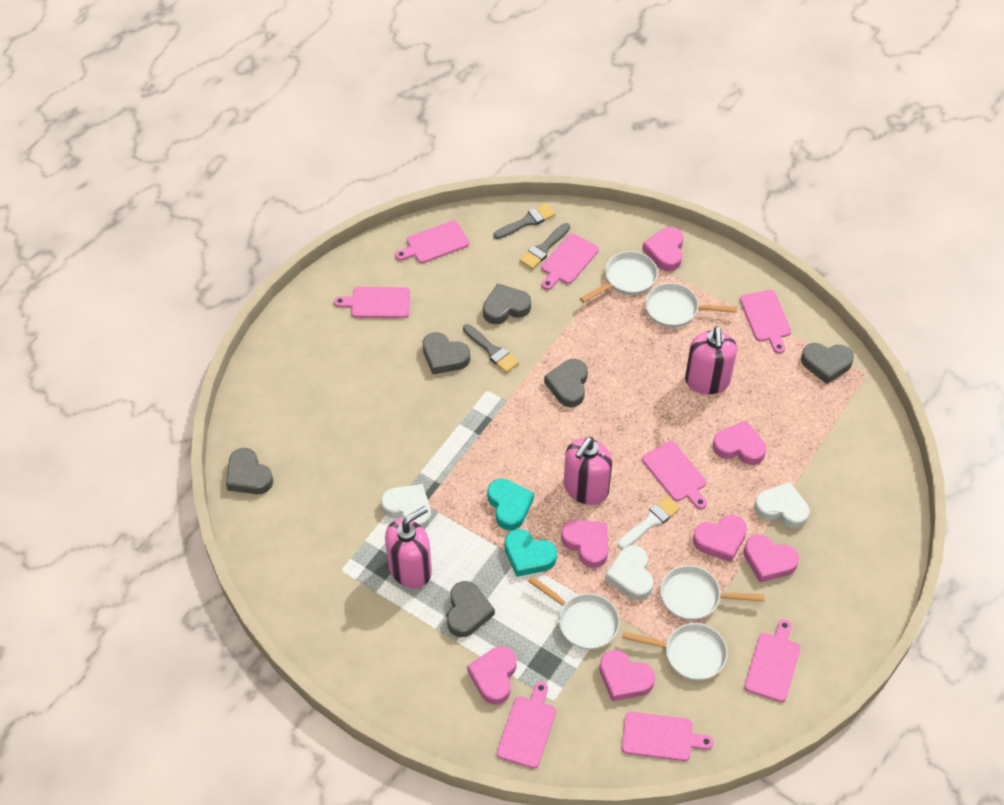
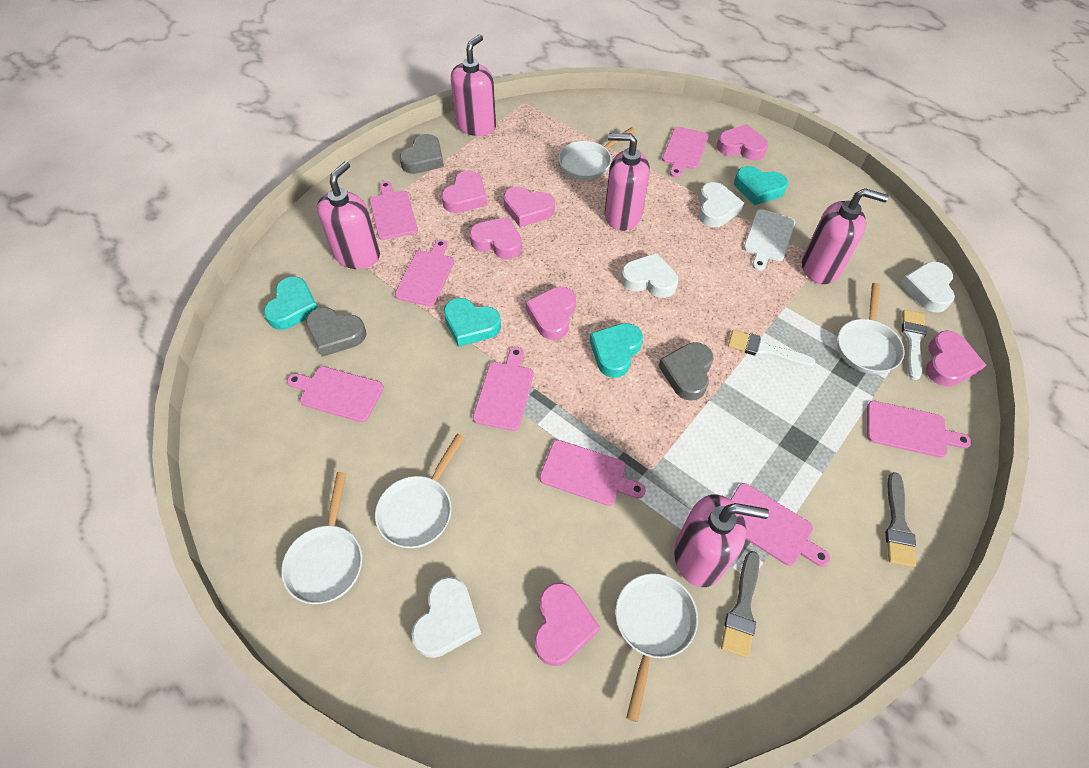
grey brush: 3 -> 2
grey heart: 6 -> 3
pink soap dispenser: 3 -> 5
turquoise heart: 2 -> 4
white brush: 1 -> 2
white cutting board: 0 -> 1
white heart: 3 -> 4

